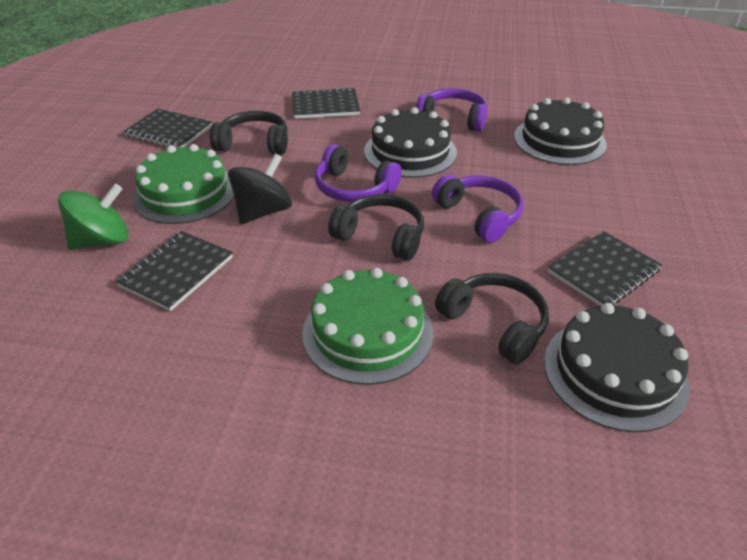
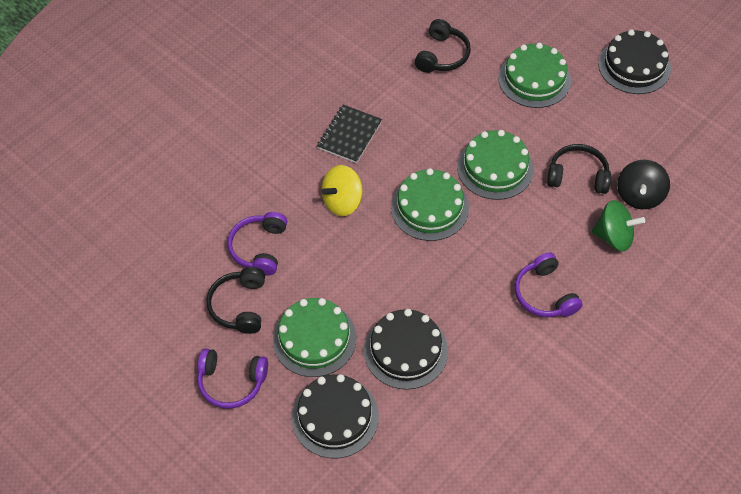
black notebook: 4 -> 1
green cake: 2 -> 4
yellow spinning top: 0 -> 1

